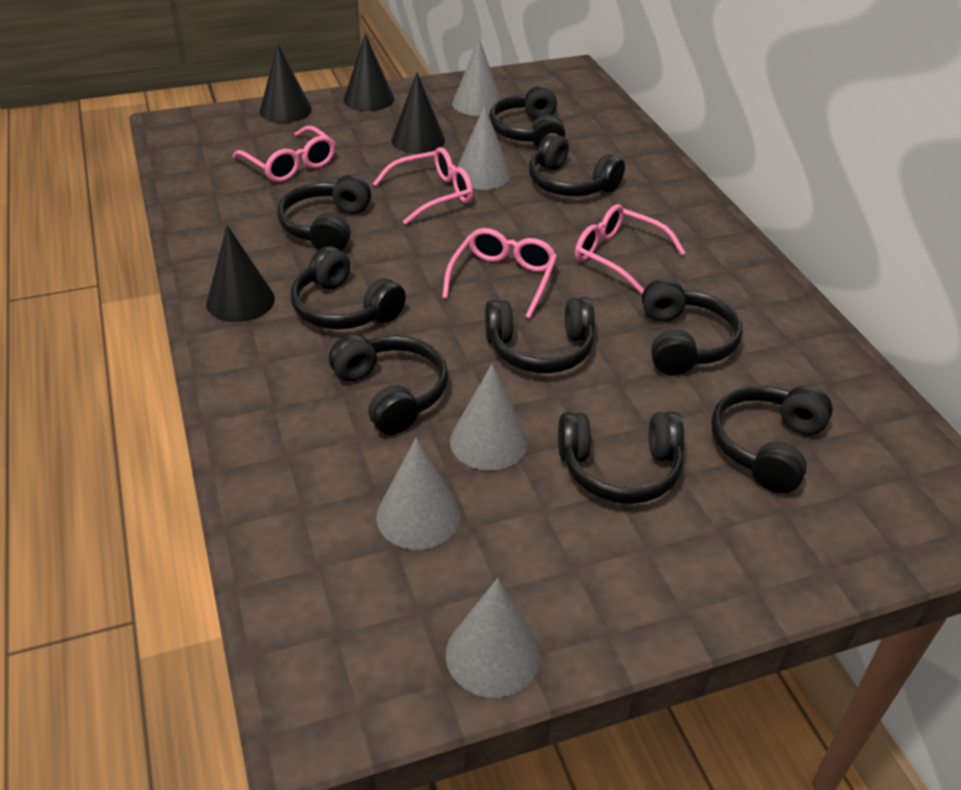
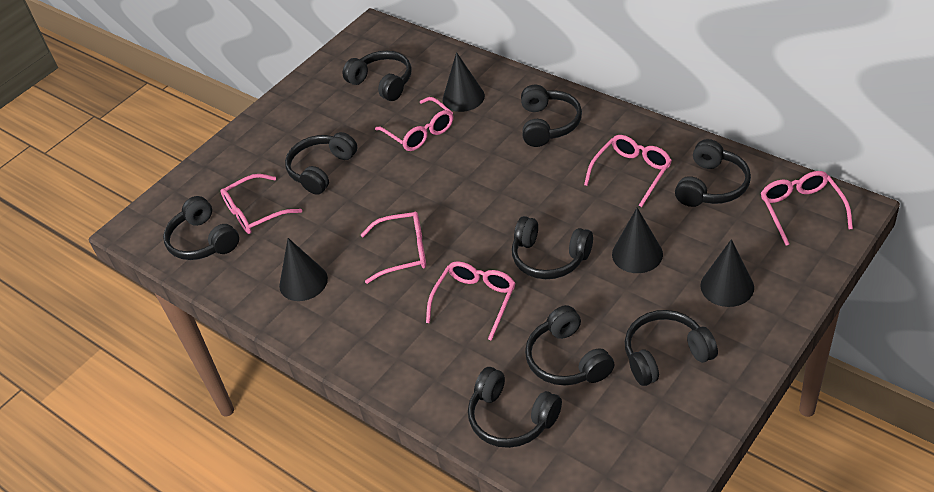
grey cone: 5 -> 0
pink glasses: 4 -> 6

